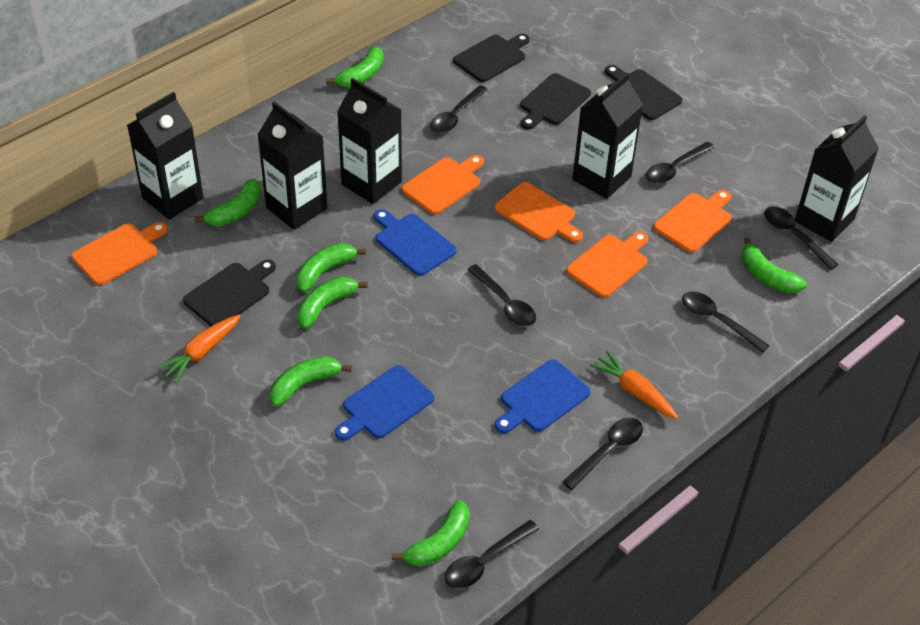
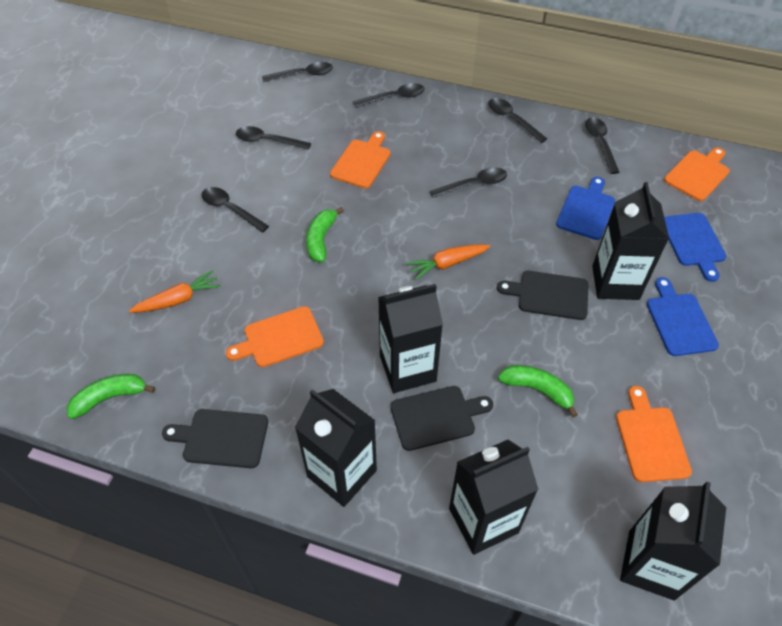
black cutting board: 4 -> 3
green banana: 7 -> 3
orange cutting board: 5 -> 4

